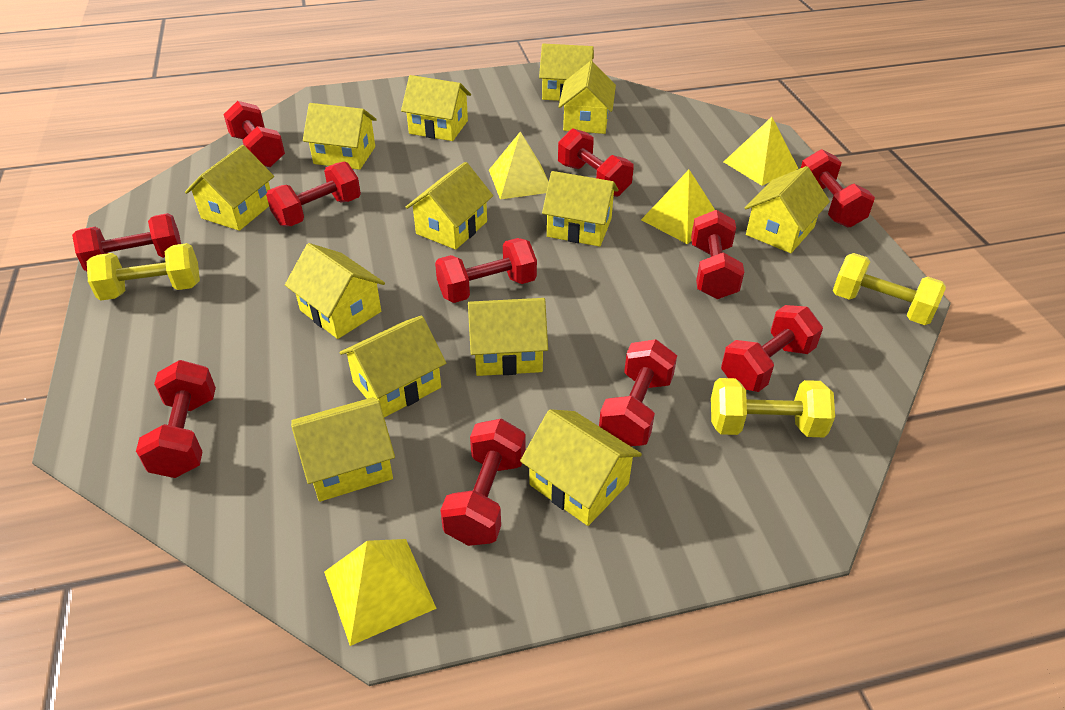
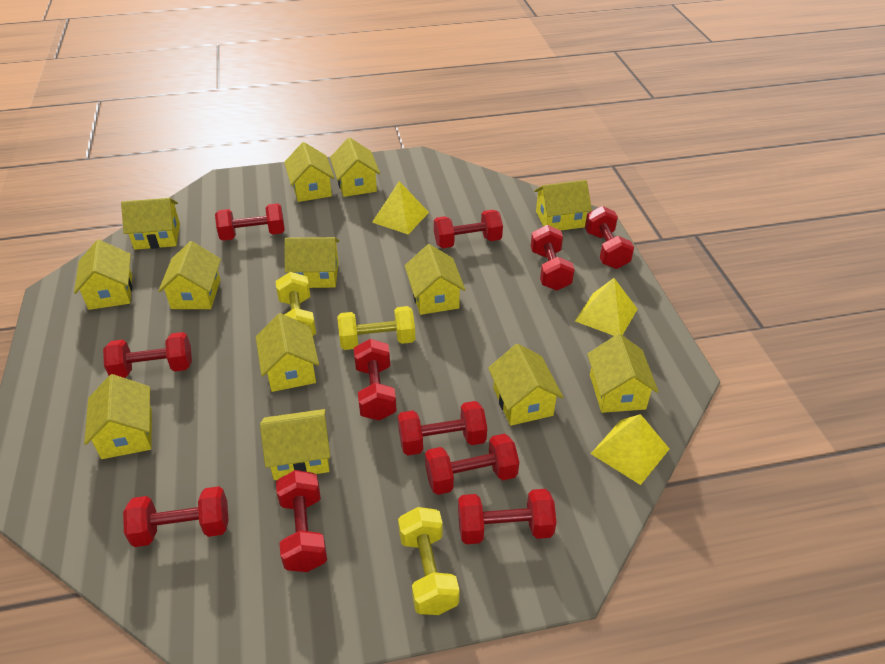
yellow pyramid: 4 -> 3

